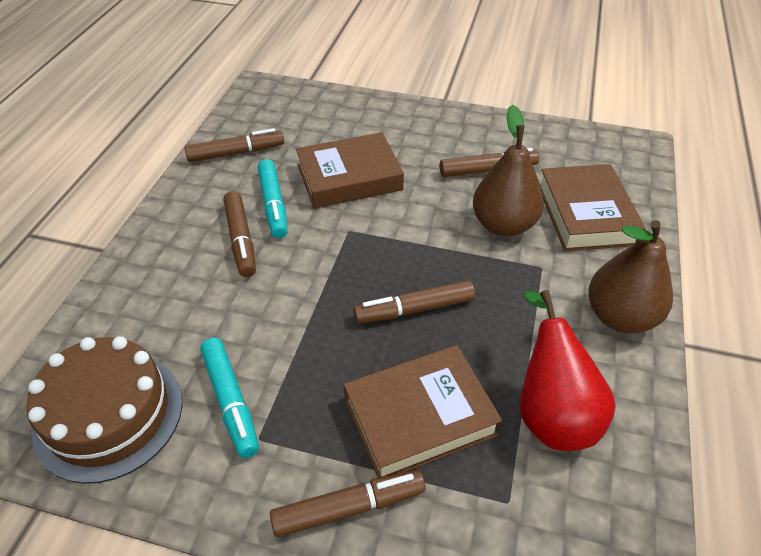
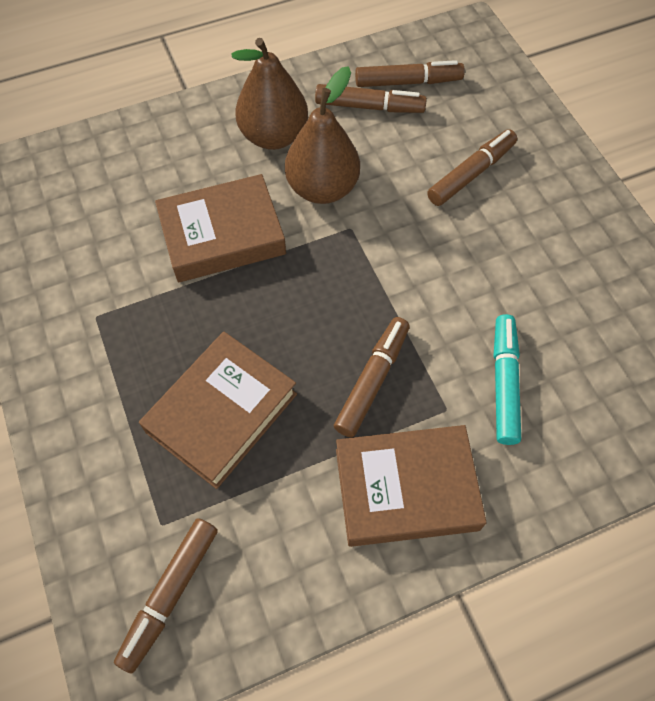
brown cake: 1 -> 0
red pear: 1 -> 0
turquoise marker: 2 -> 1

